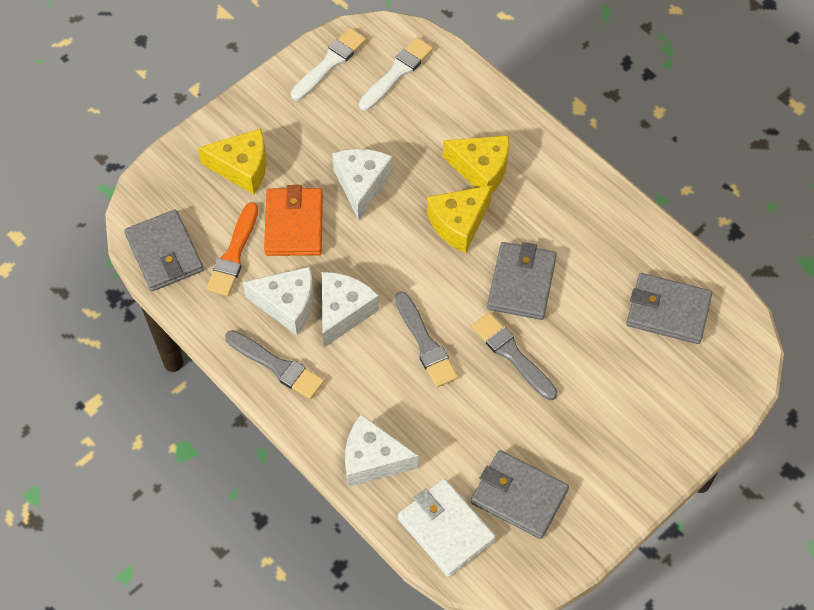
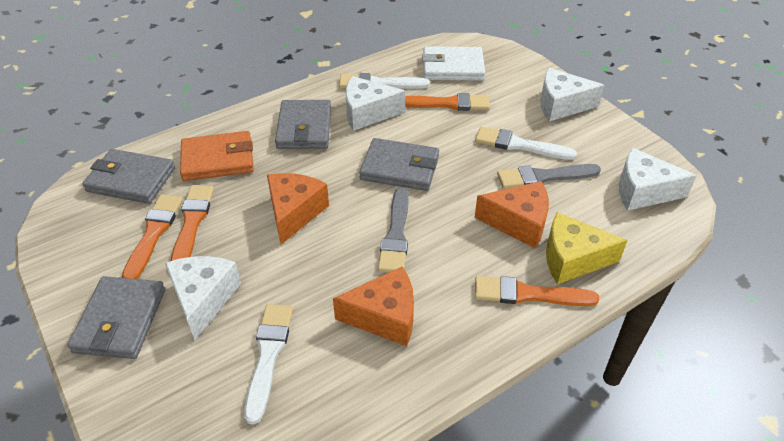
grey brush: 3 -> 2
orange brush: 1 -> 4
orange cheese: 0 -> 3
white brush: 2 -> 3
yellow cheese: 3 -> 1

